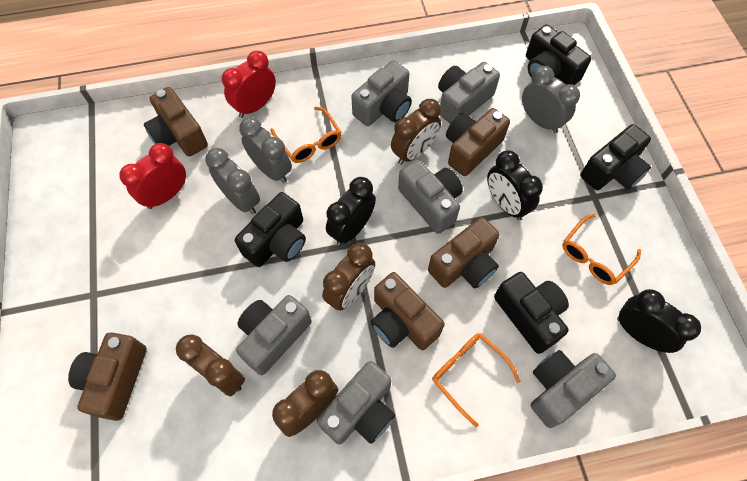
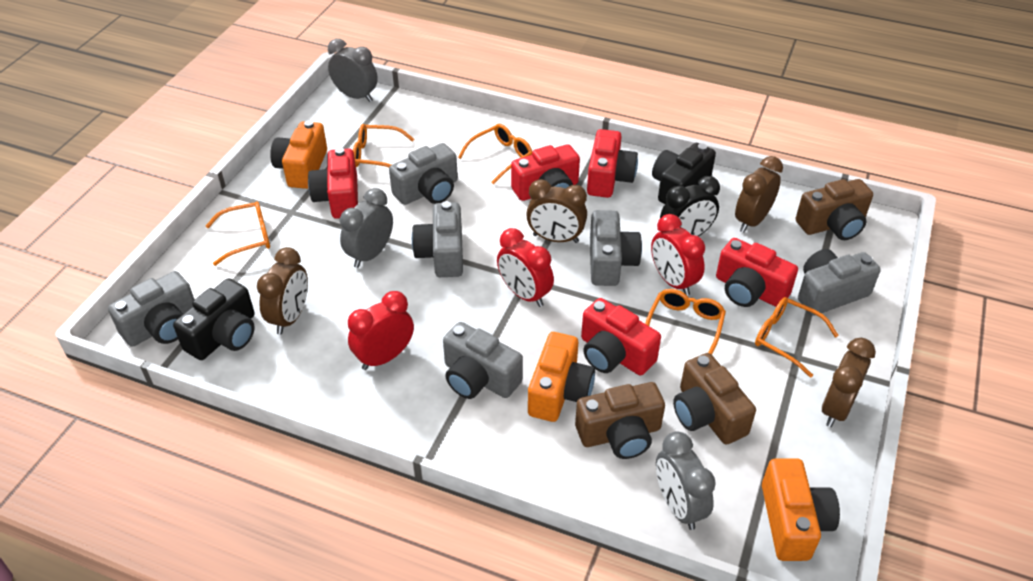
black camera: 4 -> 2
black clock: 3 -> 1
brown camera: 5 -> 3
orange camera: 0 -> 3
orange glasses: 3 -> 5
red camera: 0 -> 5
red clock: 2 -> 3

